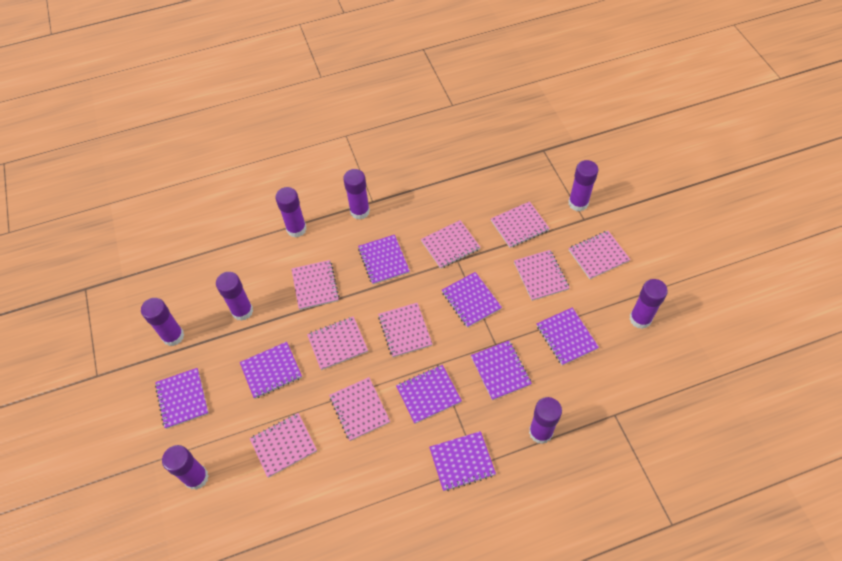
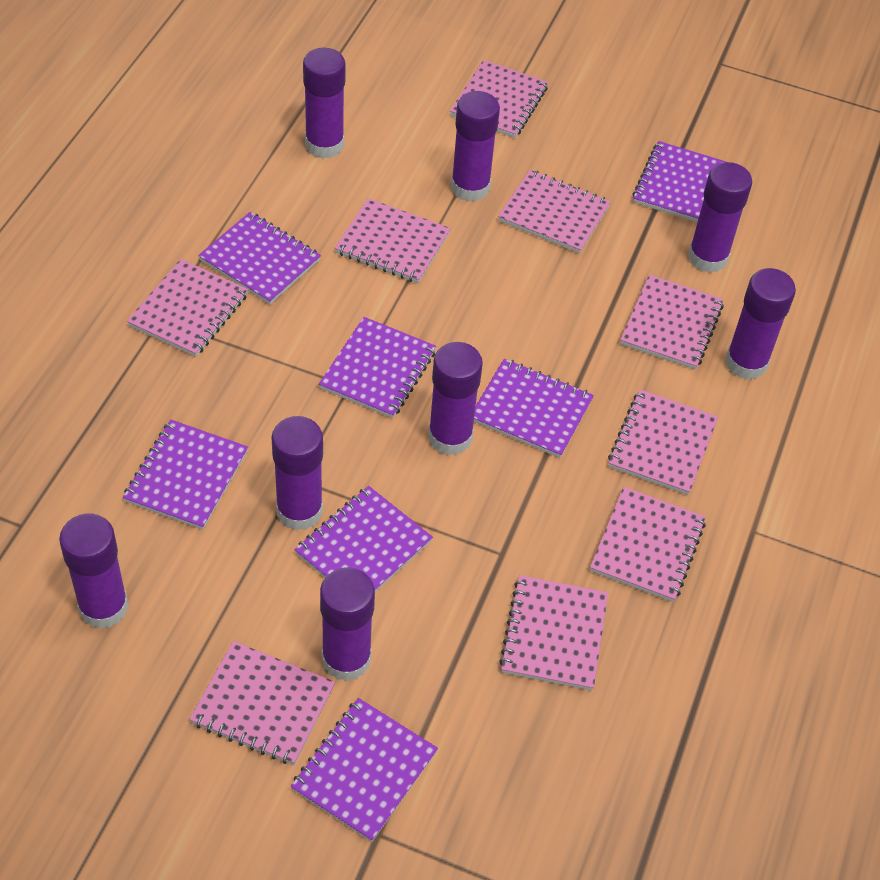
purple notebook: 8 -> 7

